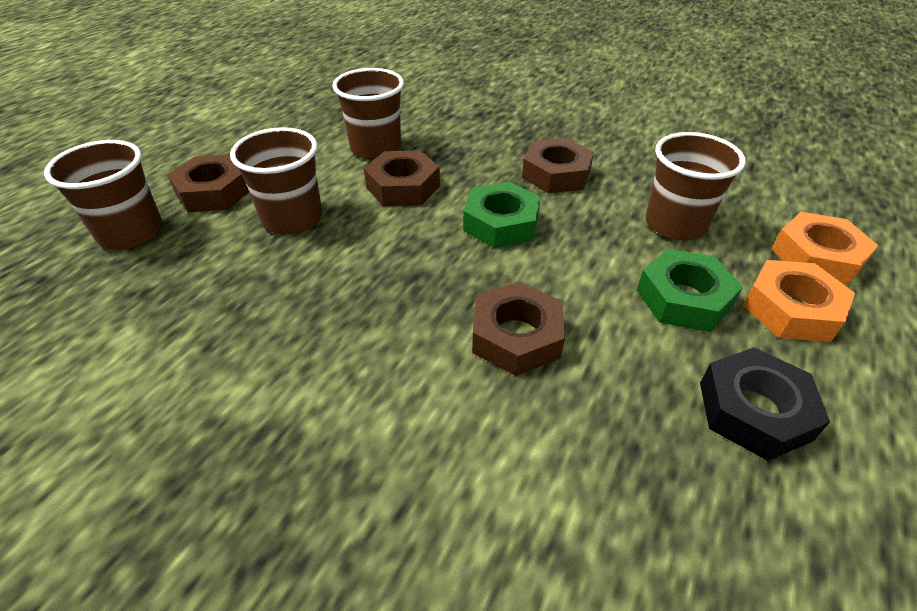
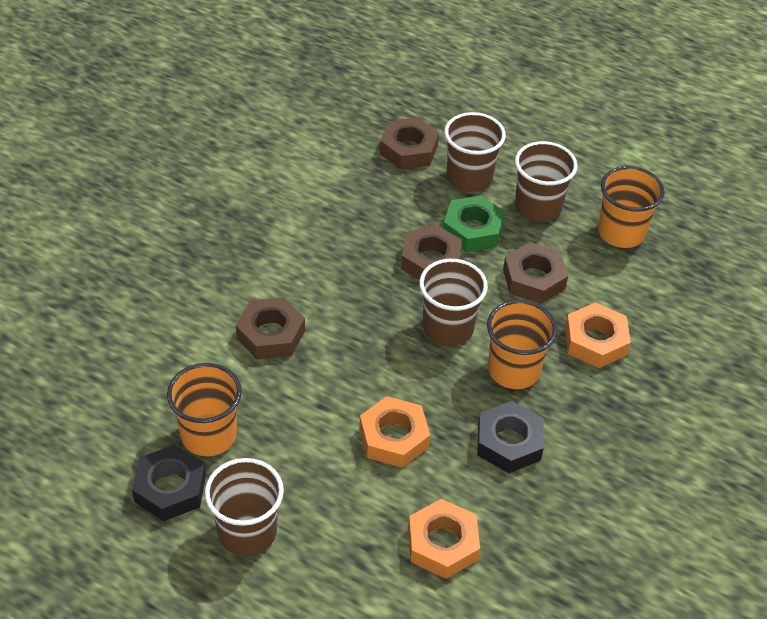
black nut: 1 -> 2
green nut: 2 -> 1
orange cup: 0 -> 3
orange nut: 2 -> 3

